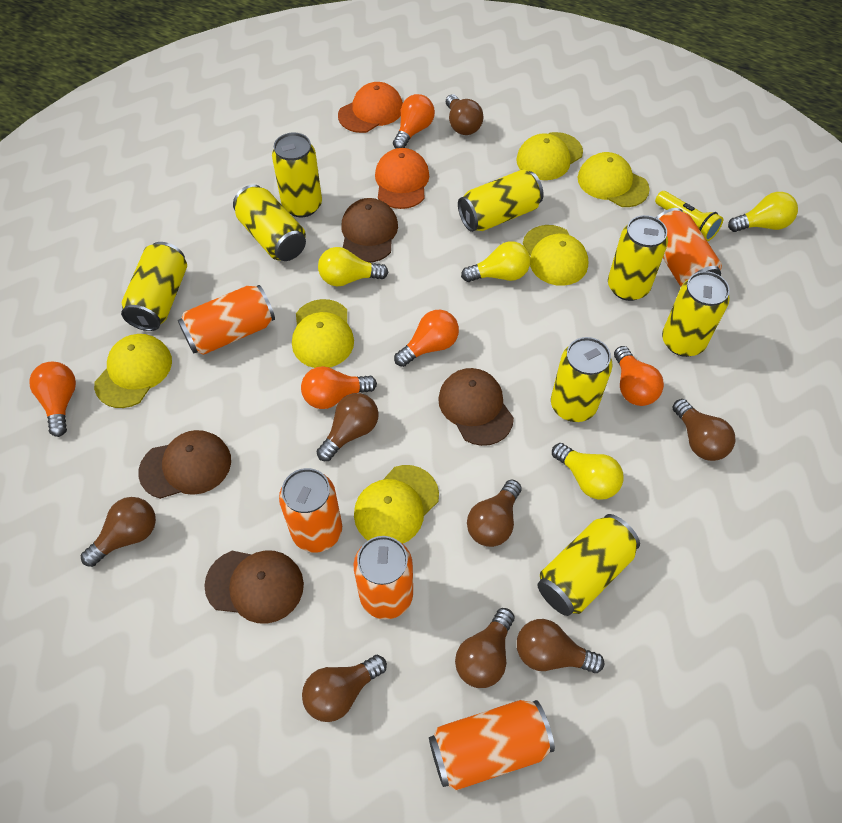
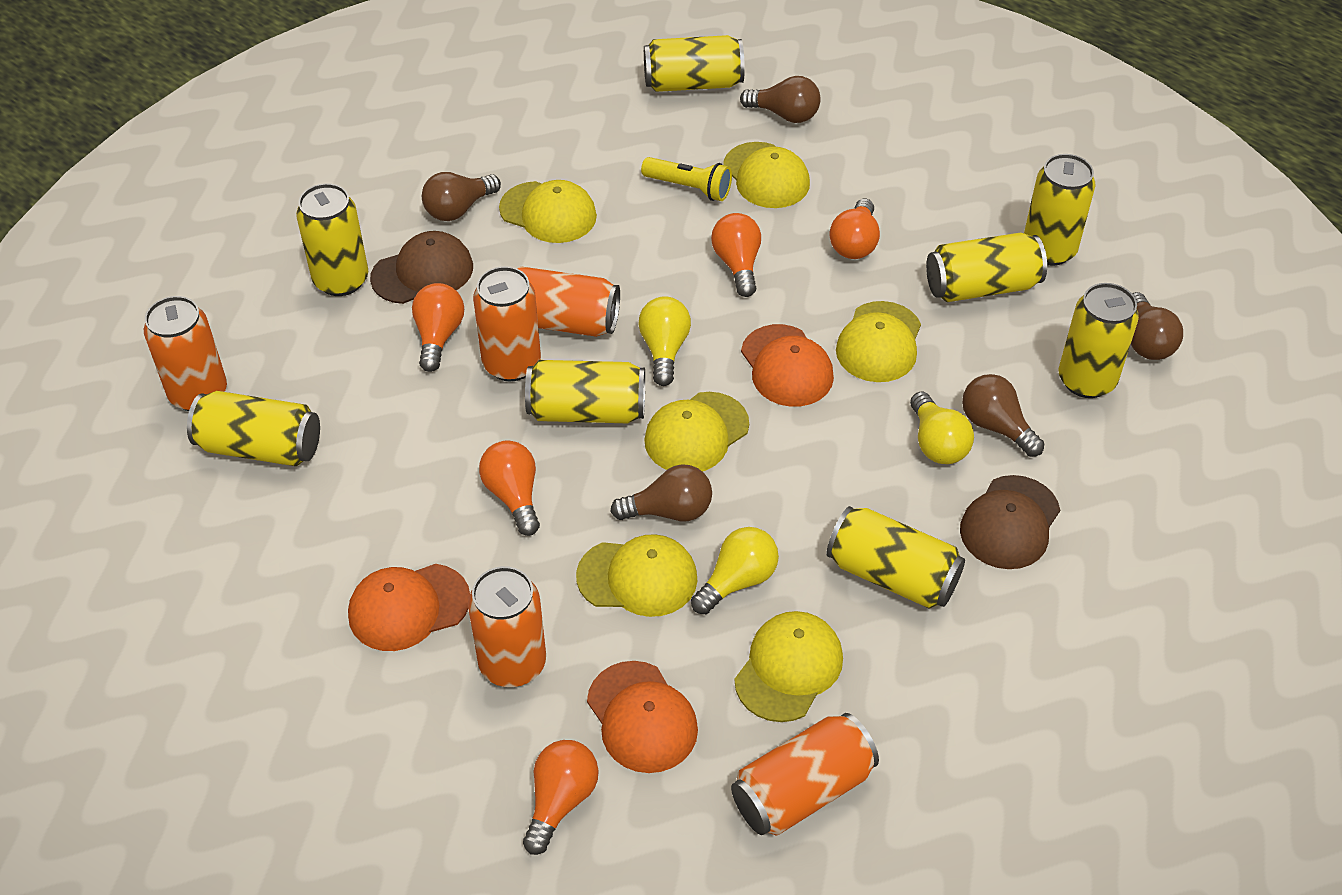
brown cap: 4 -> 2
brown light bulb: 8 -> 5
orange cap: 2 -> 3
yellow light bulb: 4 -> 3

